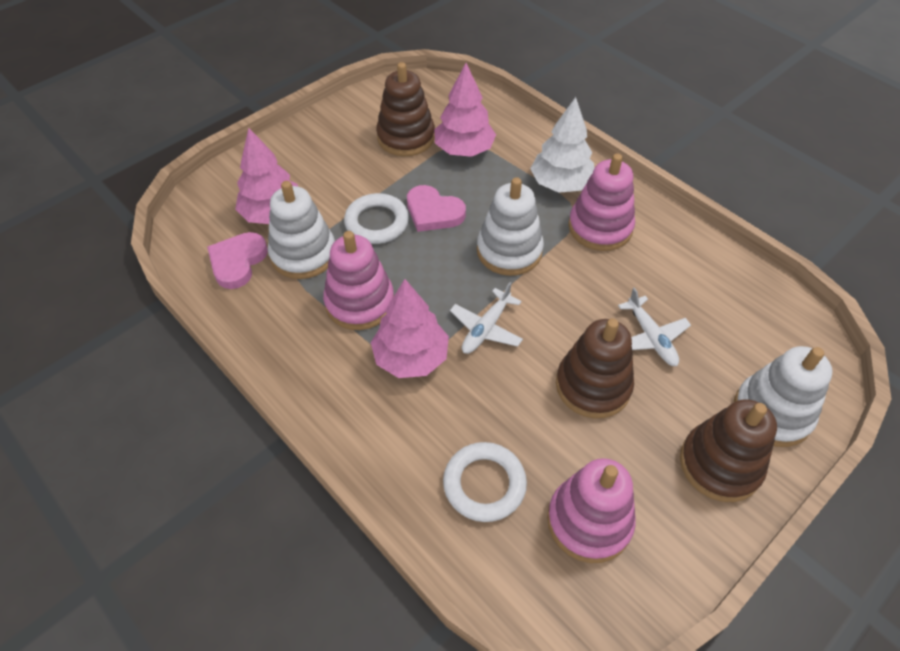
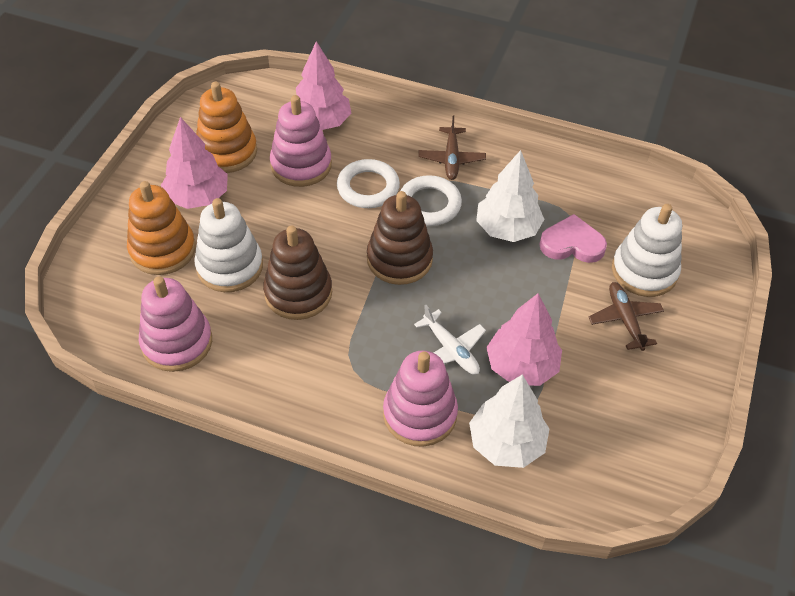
brown plane: 0 -> 2
brown stacking toy: 3 -> 2
orange stacking toy: 0 -> 2
pink heart: 2 -> 1
white plane: 2 -> 1
white stacking toy: 3 -> 2
white tree: 1 -> 2

